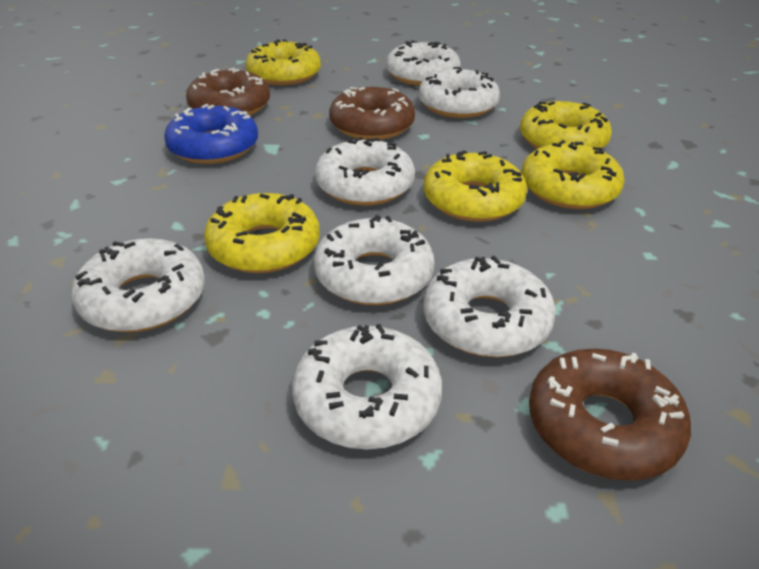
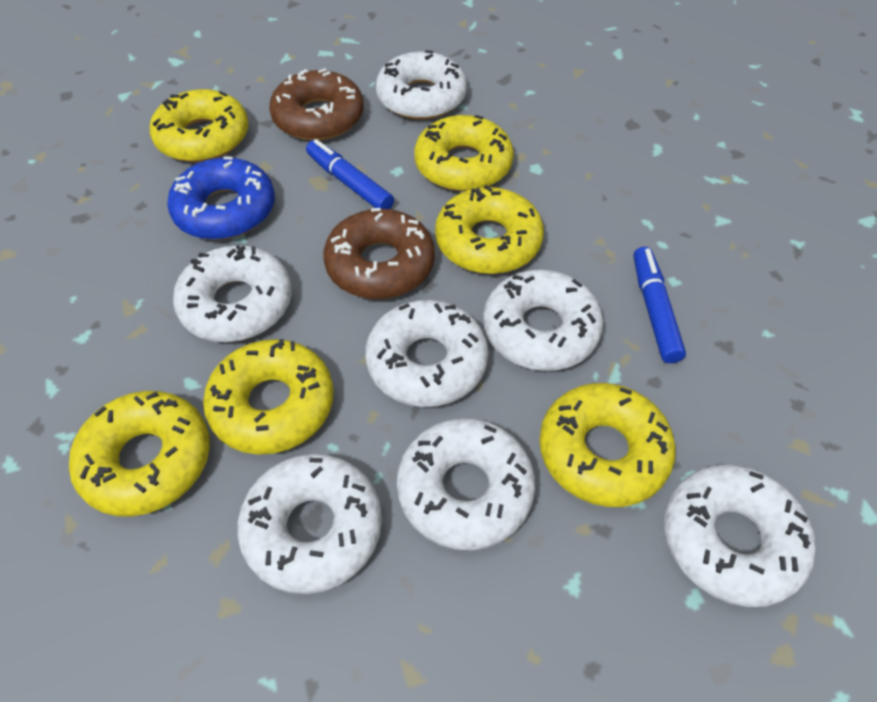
blue marker: 0 -> 2
brown donut: 3 -> 2
yellow donut: 5 -> 6

